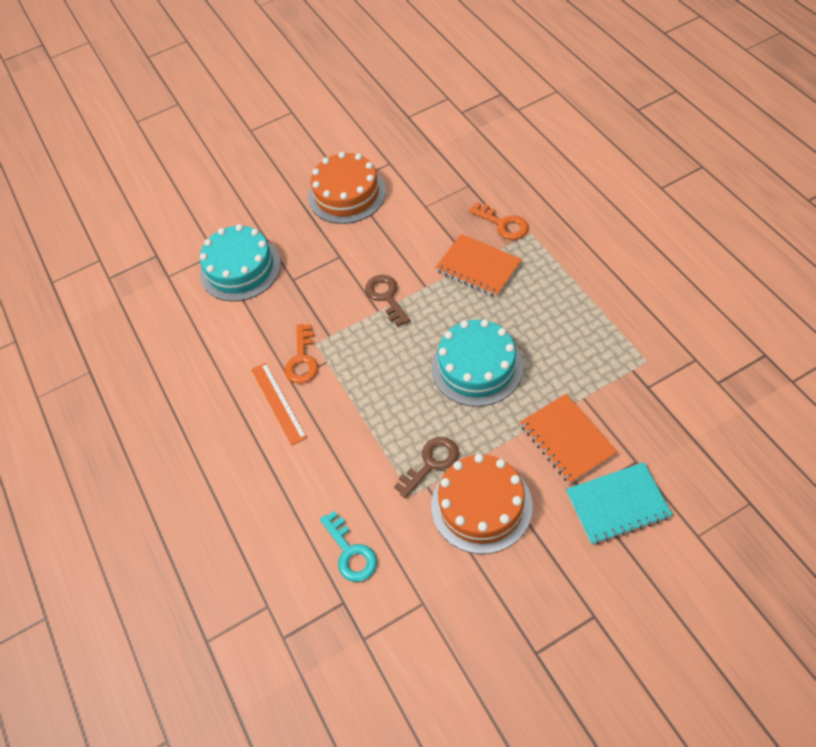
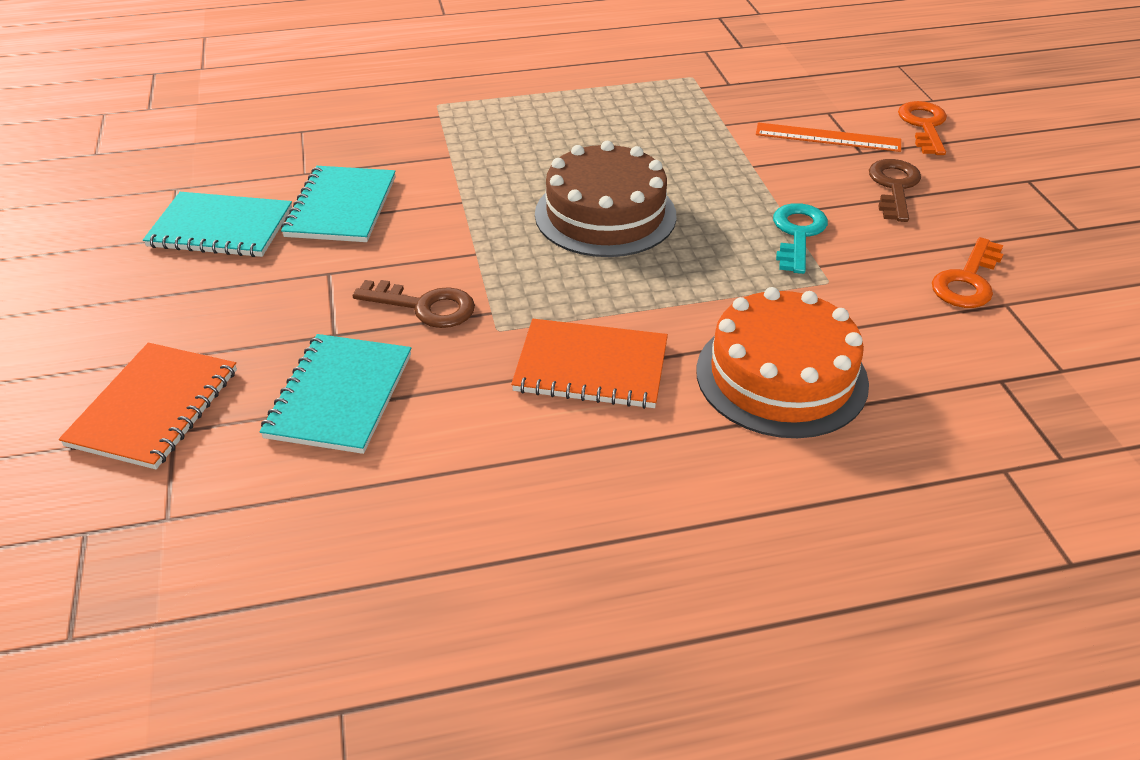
brown cake: 0 -> 1
orange cake: 2 -> 1
turquoise cake: 2 -> 0
turquoise notebook: 1 -> 3

